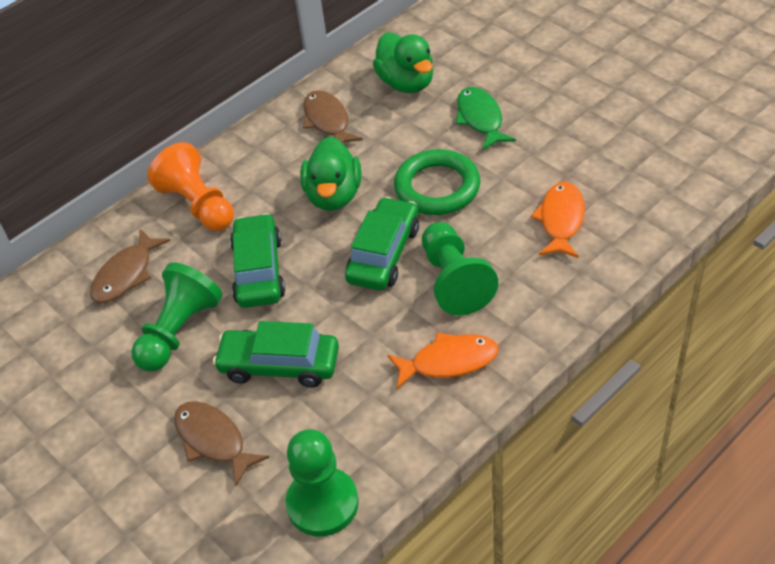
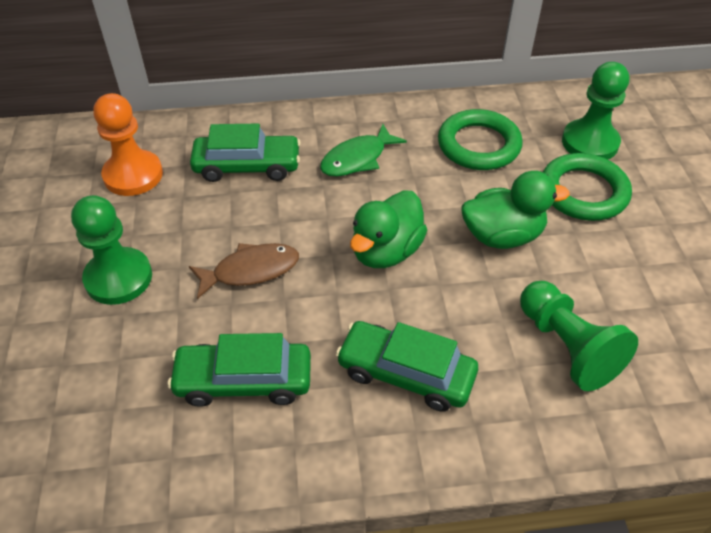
brown fish: 3 -> 1
green ring: 1 -> 2
orange fish: 2 -> 0

